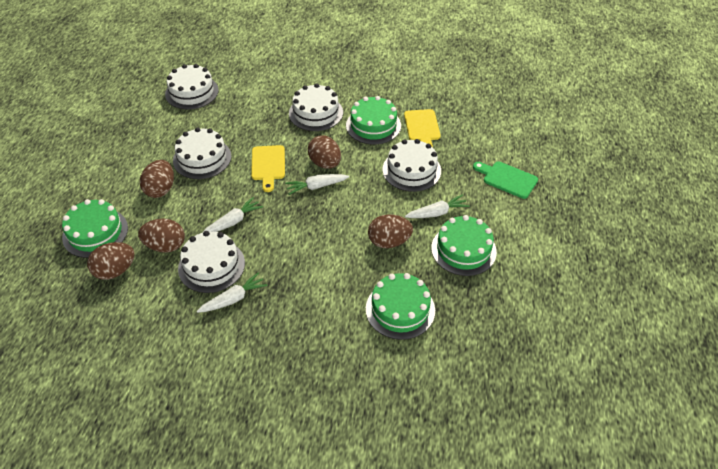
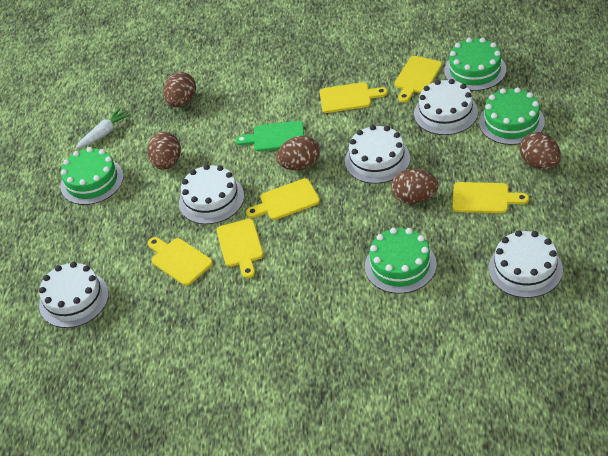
white carrot: 4 -> 1
yellow cutting board: 2 -> 6

